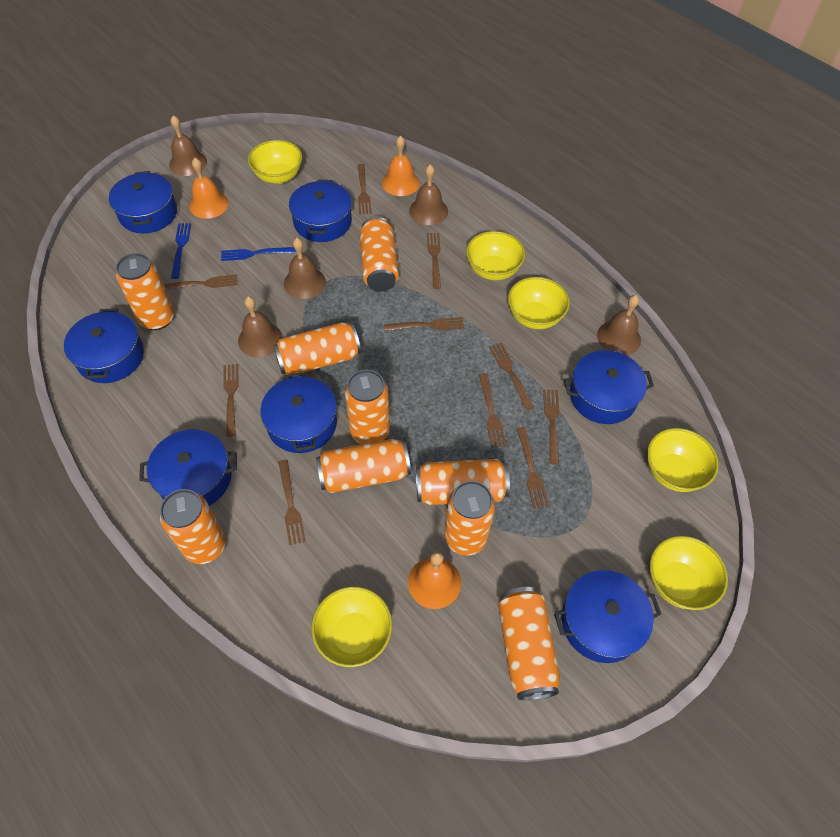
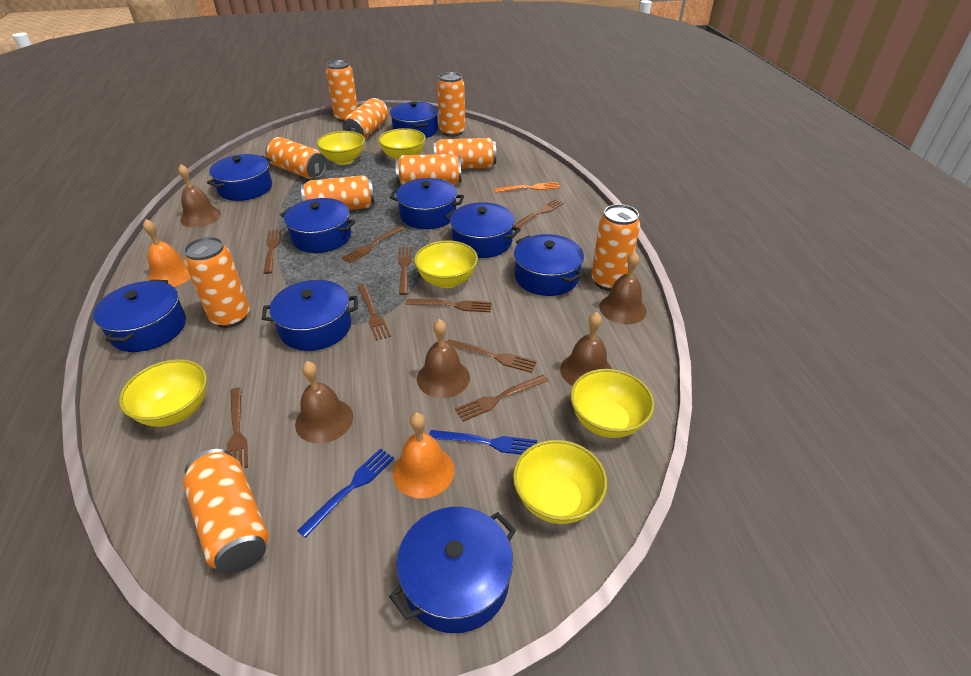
blue pot: 7 -> 9
brown fork: 10 -> 9
orange bell: 3 -> 2
orange can: 9 -> 10
orange fork: 0 -> 1

